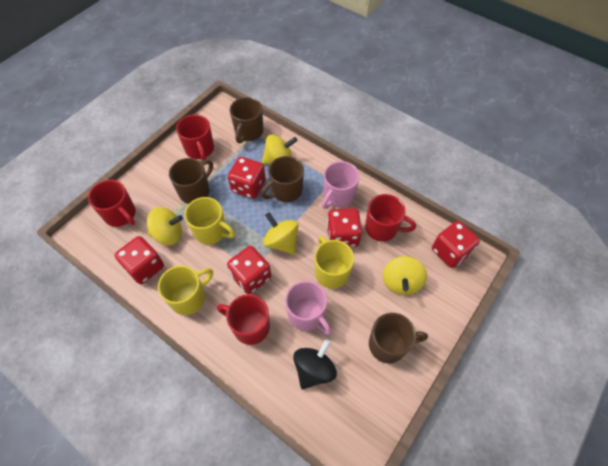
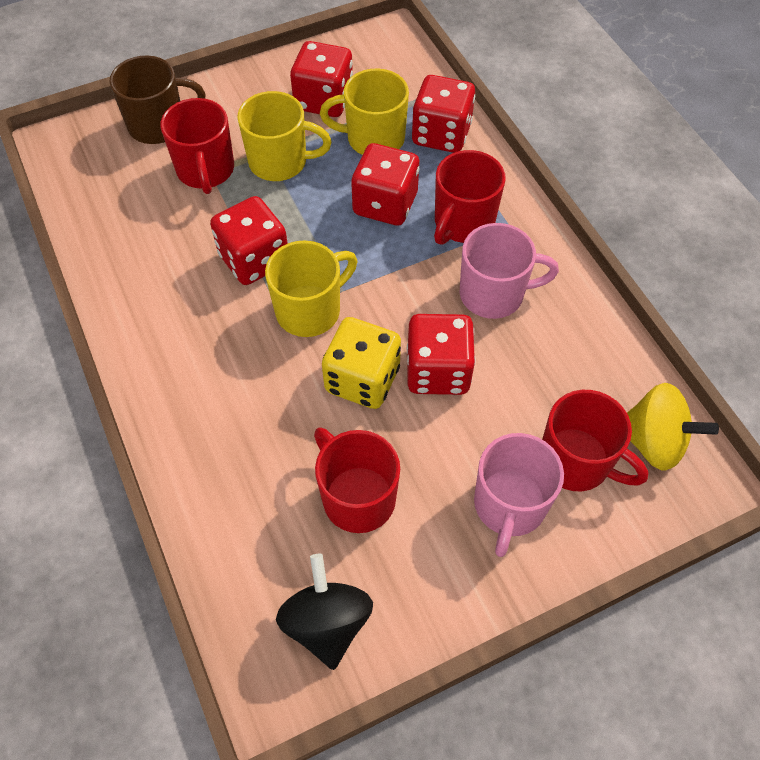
brown mug: 4 -> 1
yellow dice: 0 -> 1
yellow spinning top: 4 -> 1

